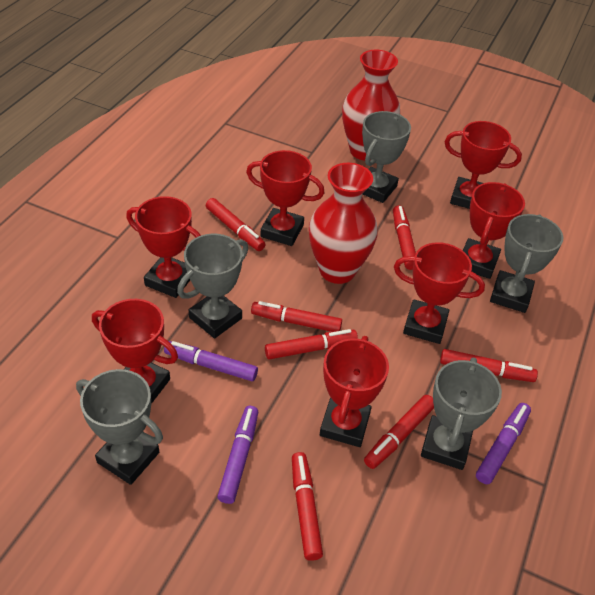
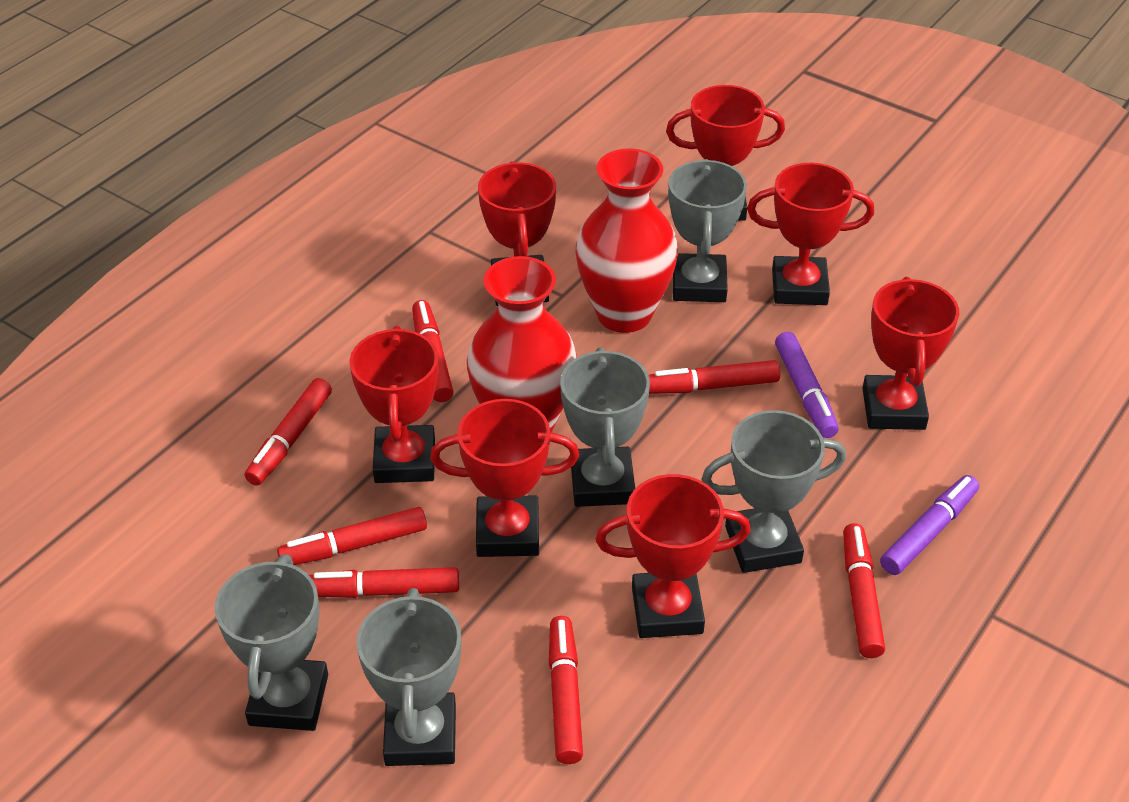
purple marker: 3 -> 2

